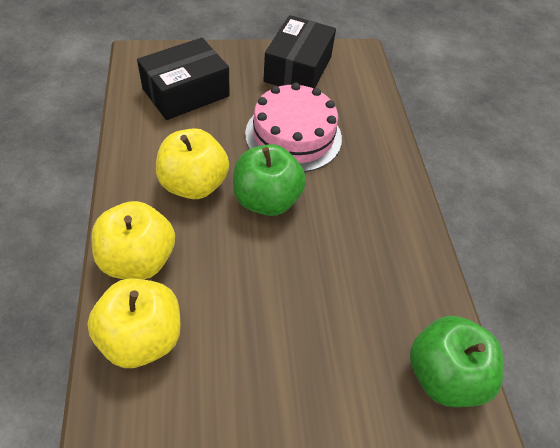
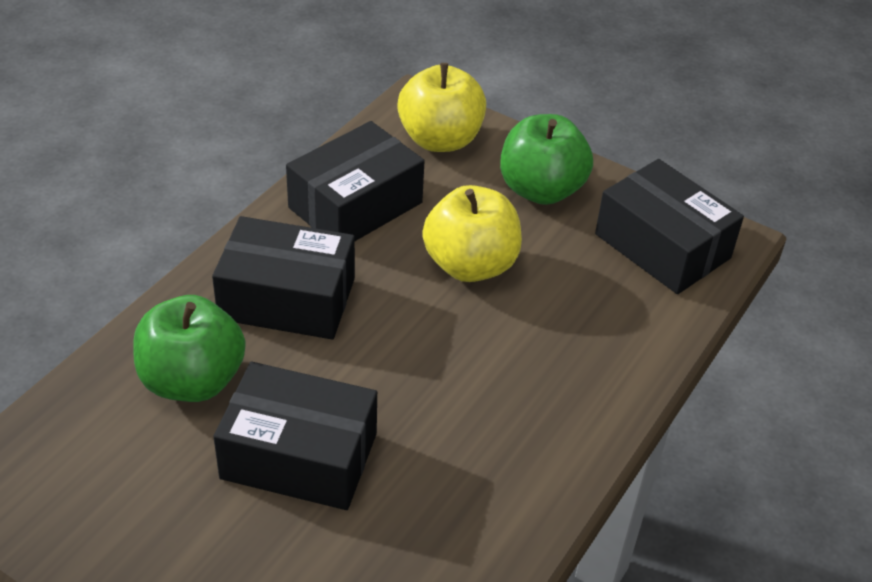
black box: 2 -> 4
pink cake: 1 -> 0
yellow apple: 3 -> 2

